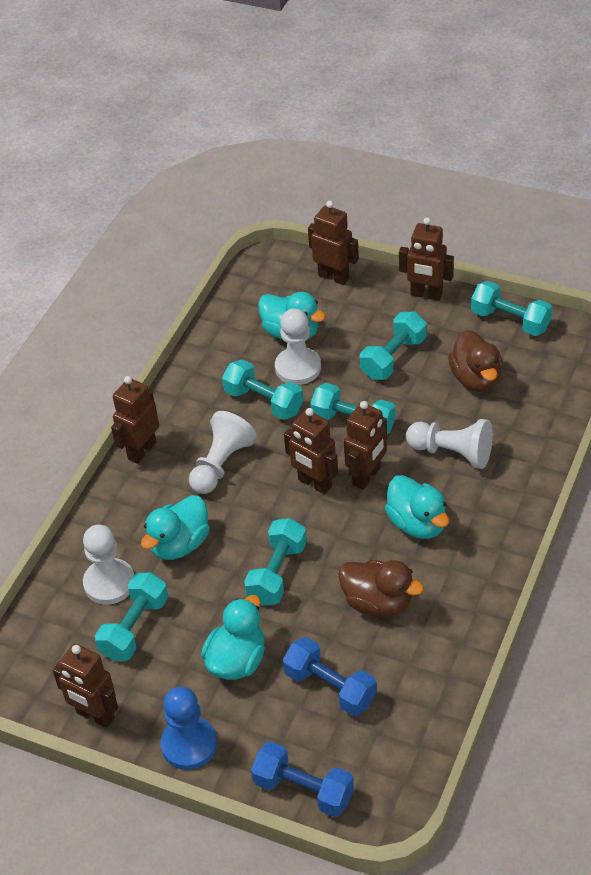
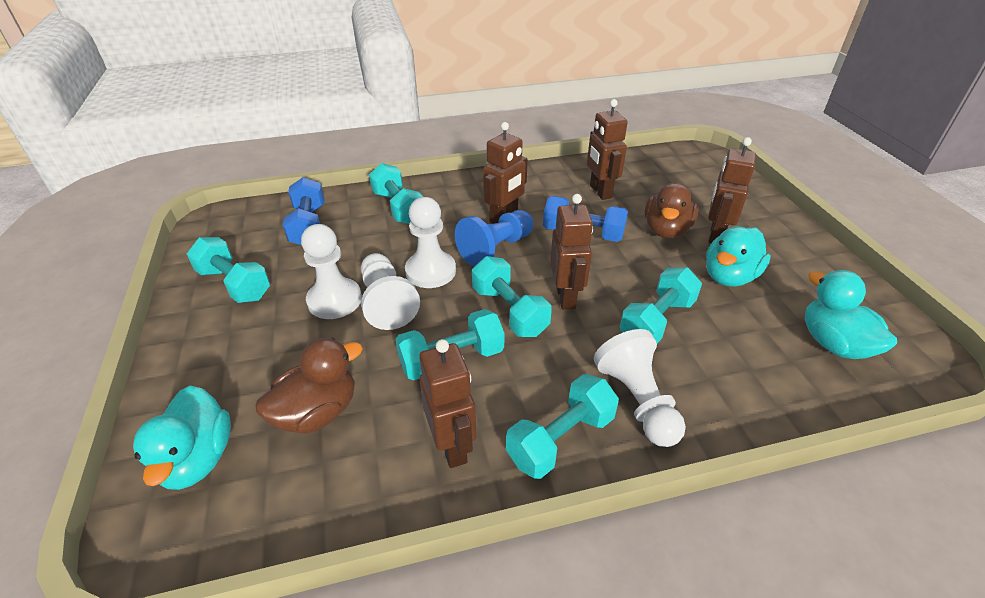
brown robot: 6 -> 5
turquoise duck: 4 -> 3

